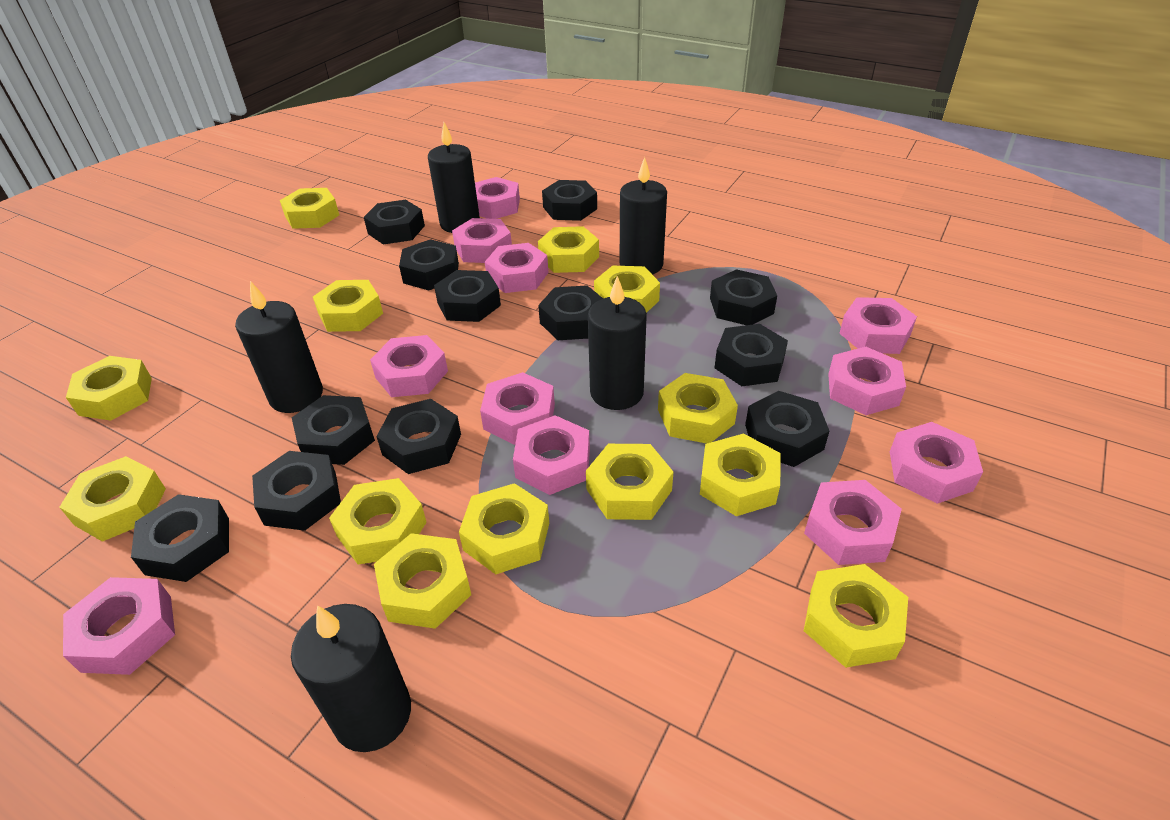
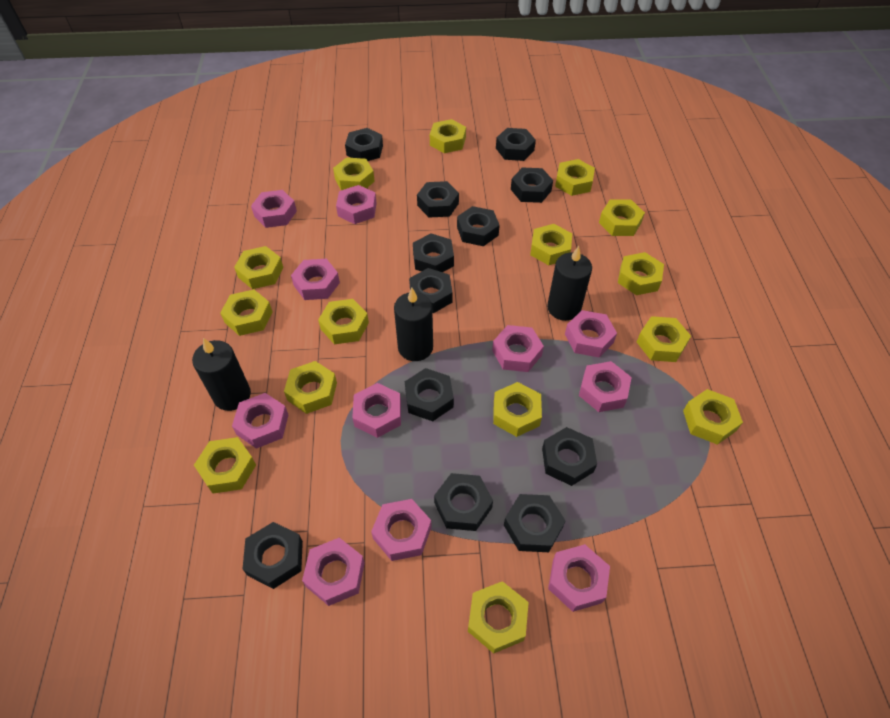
black candle: 5 -> 3
yellow nut: 13 -> 15

